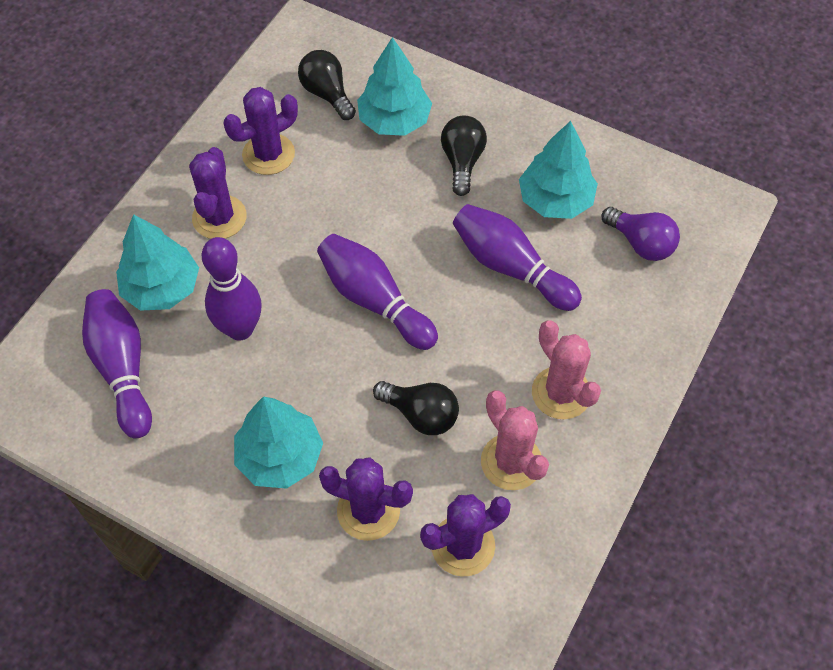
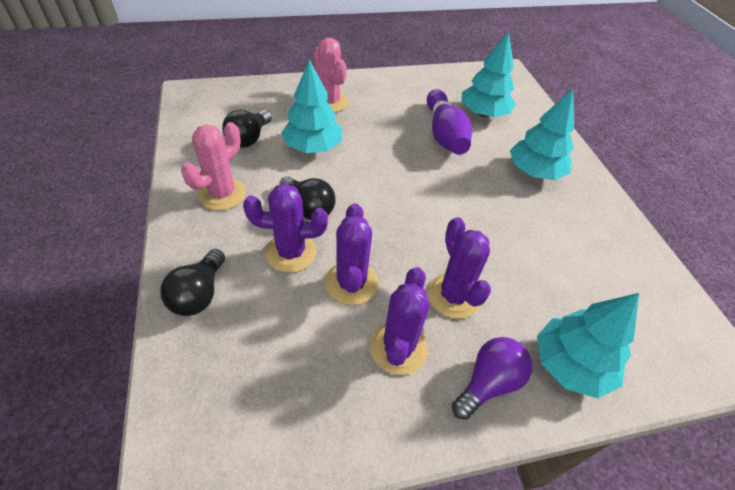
purple bowling pin: 4 -> 1

